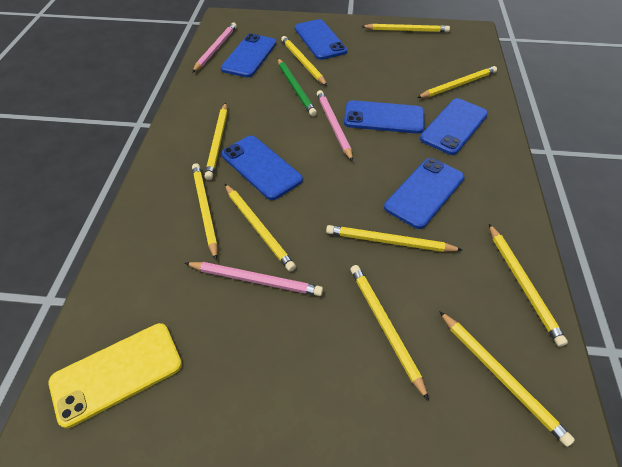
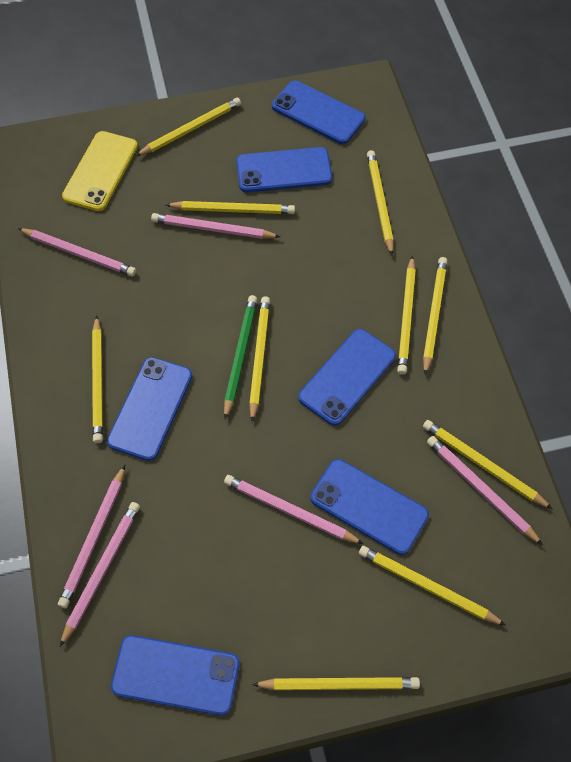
pink pencil: 3 -> 6

